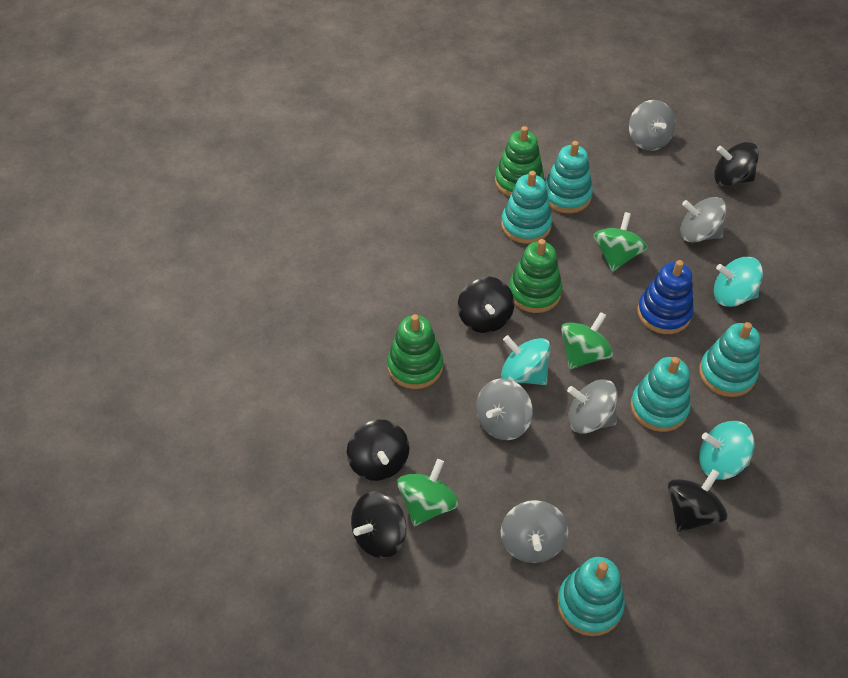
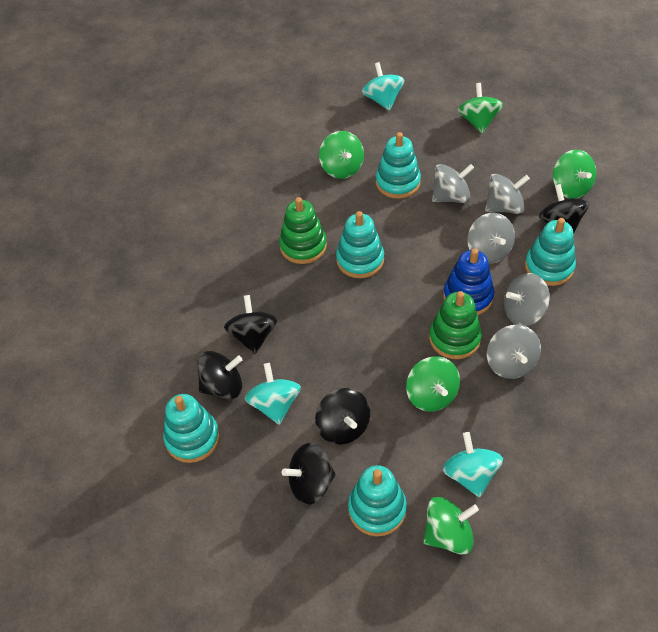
green spinning top: 3 -> 5
green stacking toy: 3 -> 2

